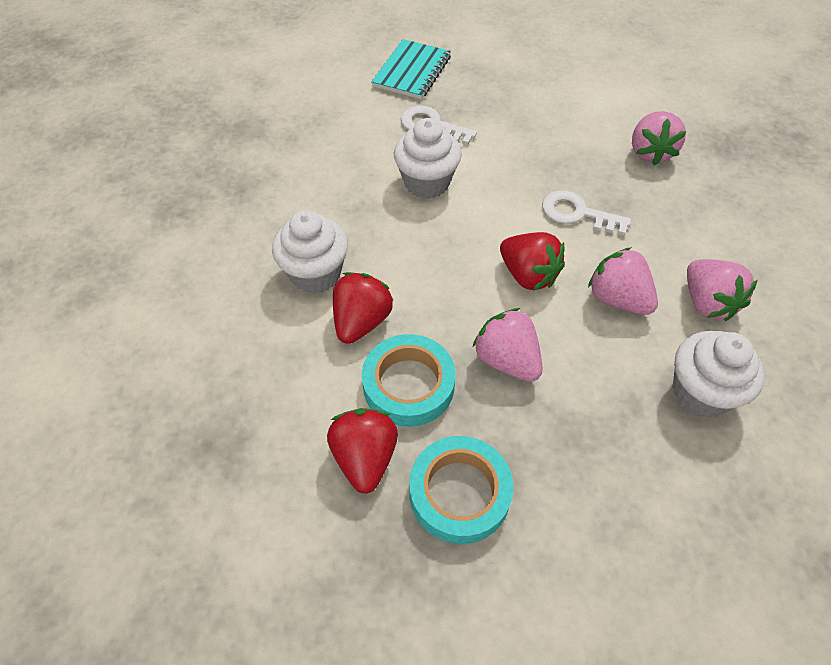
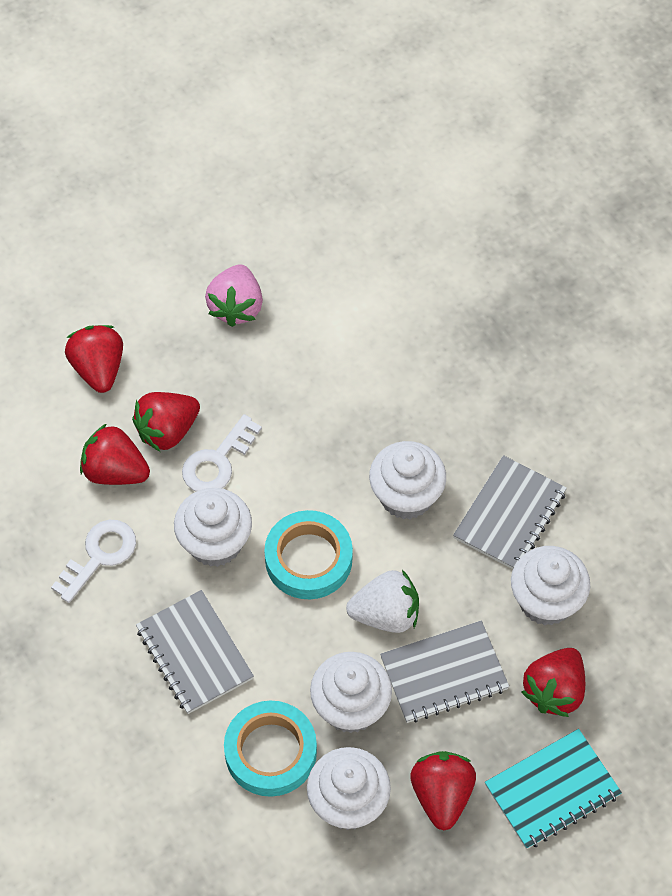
grey notebook: 0 -> 3
pink strawberry: 4 -> 1
red strawberry: 3 -> 5
white cupcake: 3 -> 5
white strawberry: 0 -> 1

